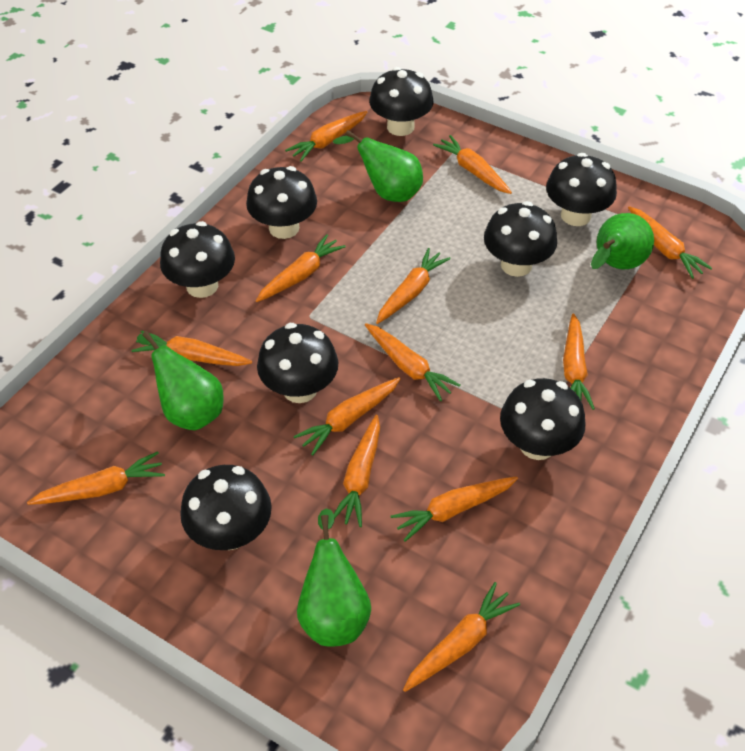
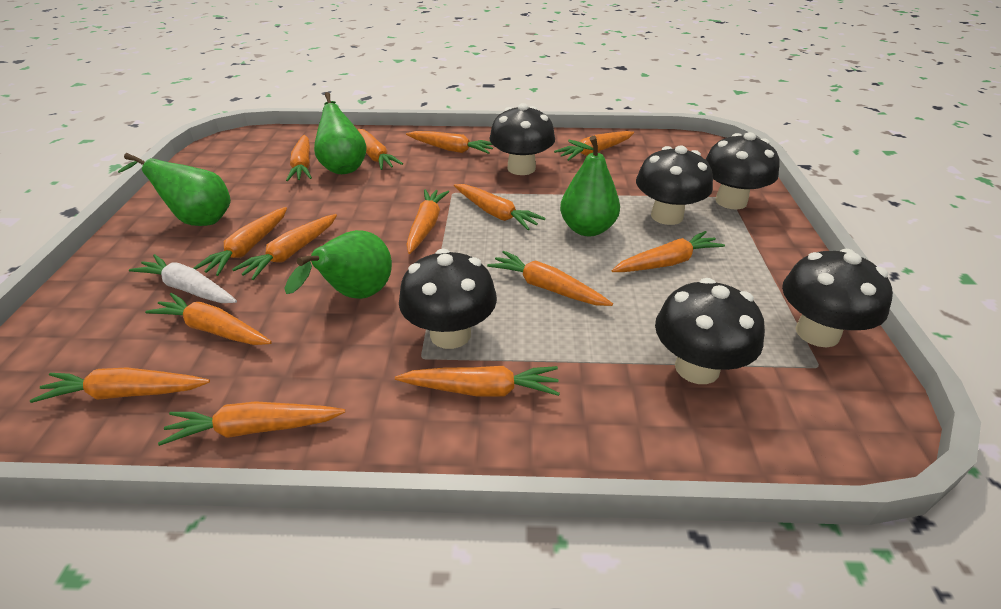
black mushroom: 8 -> 6
orange carrot: 13 -> 14
white carrot: 0 -> 1

